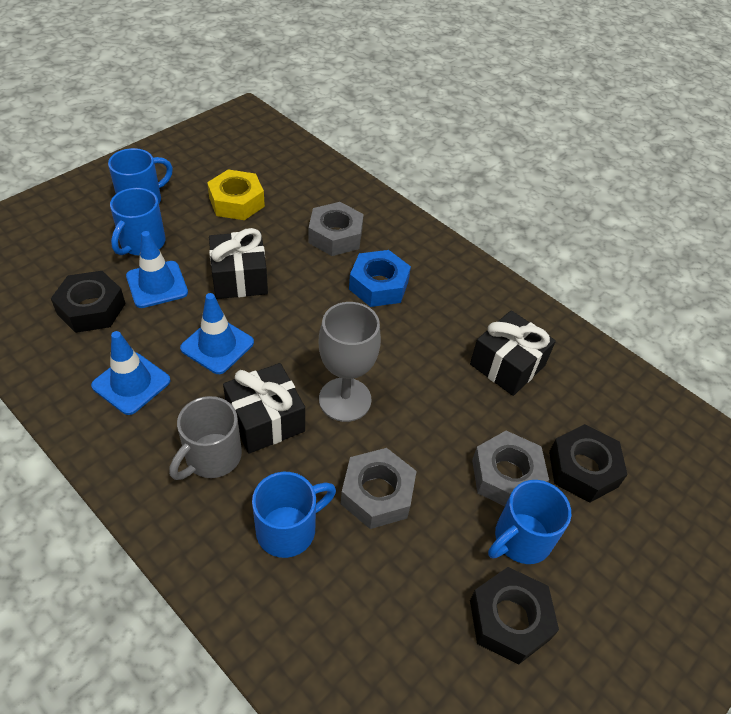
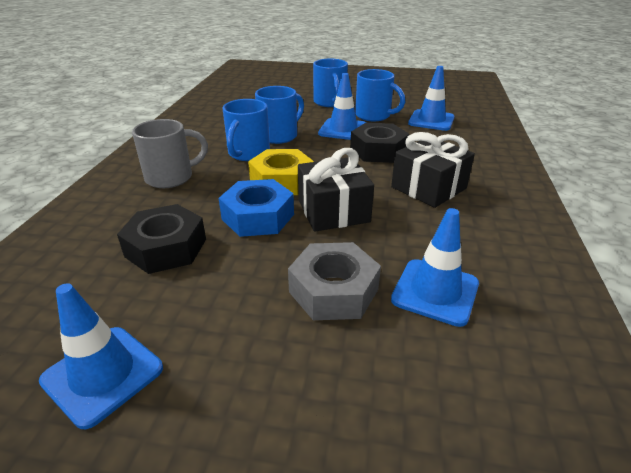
black gift: 3 -> 2
black nut: 3 -> 2
blue traffic cone: 3 -> 4
grey goblet: 1 -> 0
grey nut: 3 -> 1

